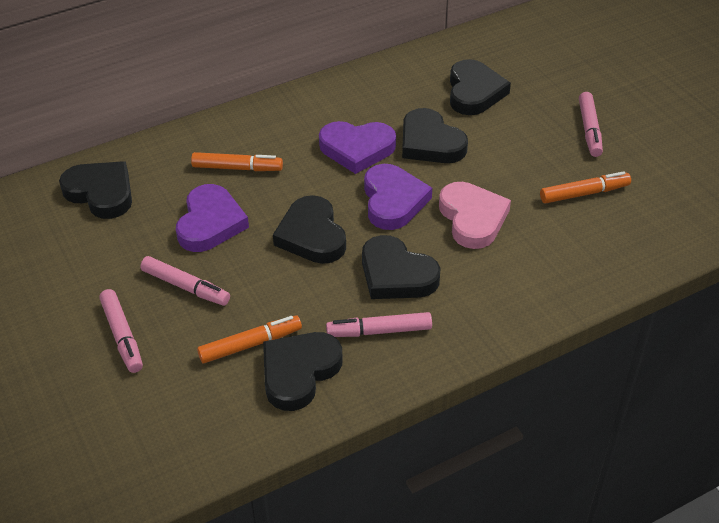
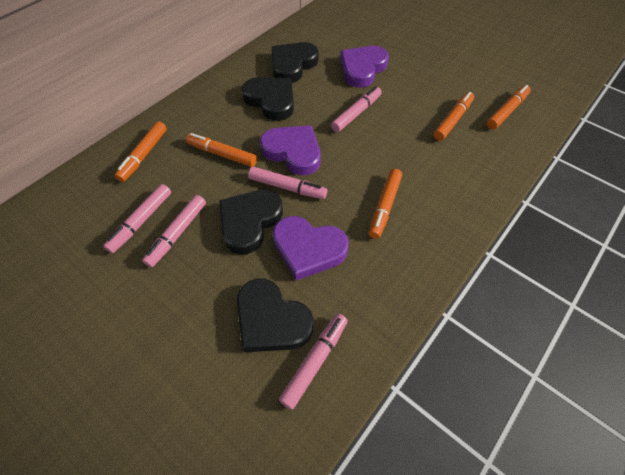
black heart: 6 -> 4
orange marker: 3 -> 5
pink heart: 1 -> 0
pink marker: 4 -> 5

